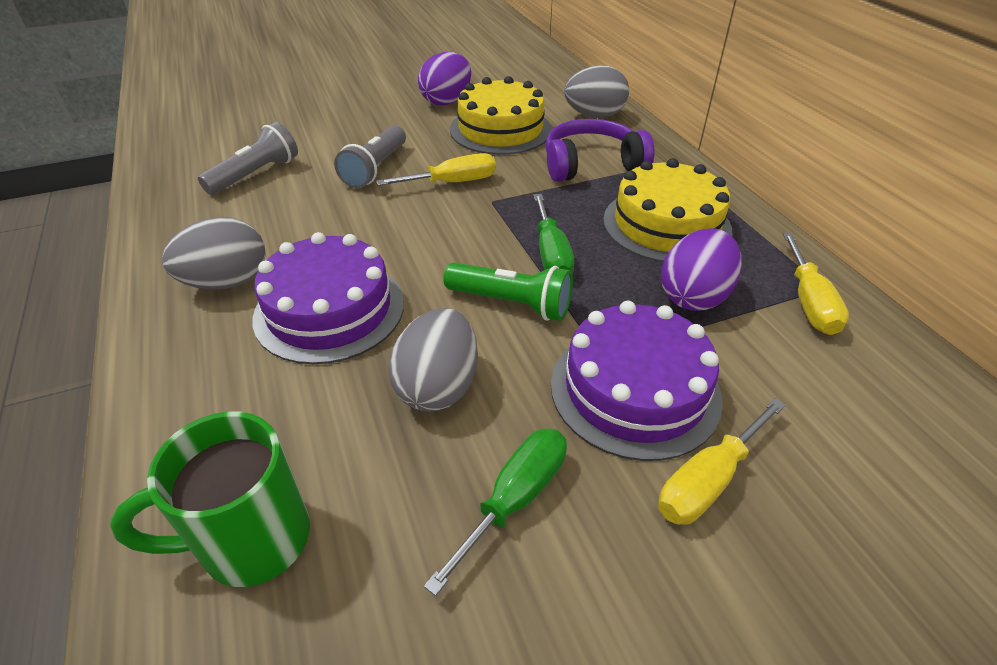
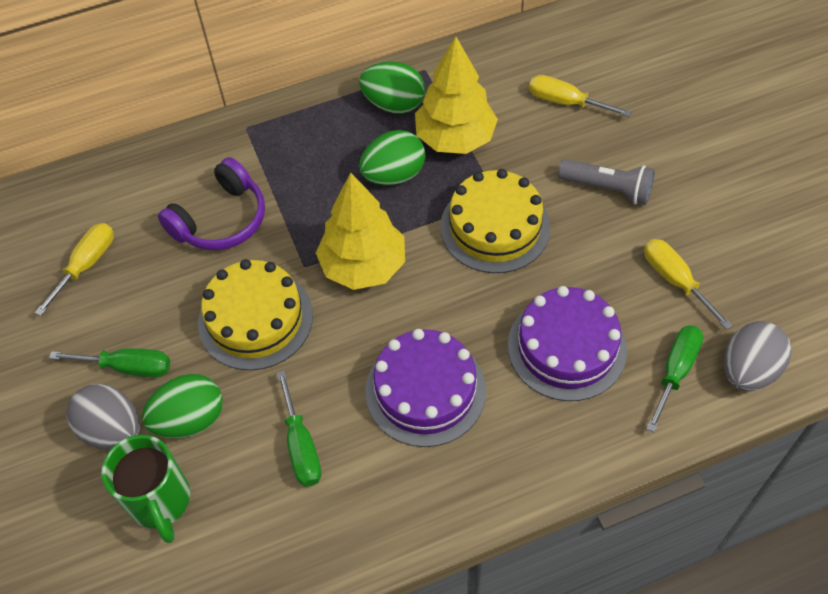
green egg: 0 -> 3
green flashlight: 1 -> 0
green screwdriver: 2 -> 3
grey egg: 3 -> 2
grey flashlight: 2 -> 1
purple egg: 2 -> 0
yellow tree: 0 -> 2

